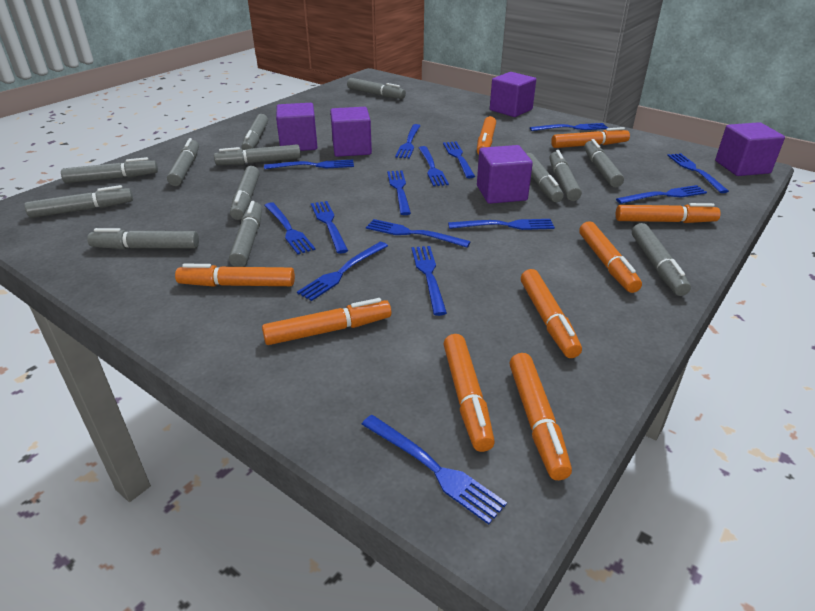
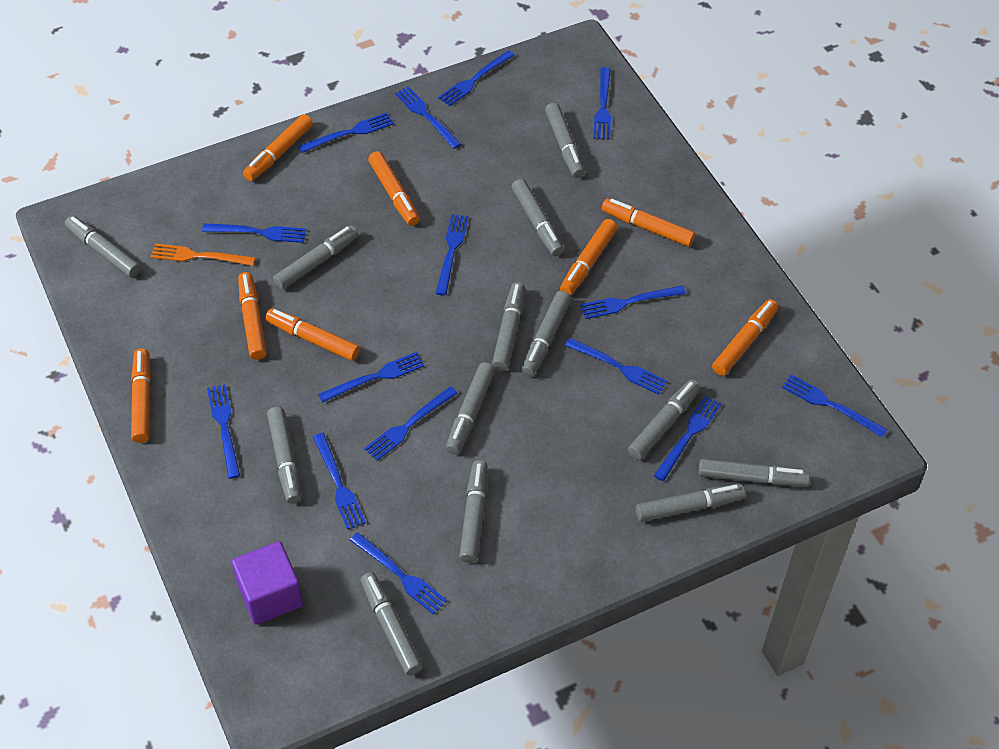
orange fork: 0 -> 1
orange marker: 9 -> 8
purple cube: 5 -> 1

